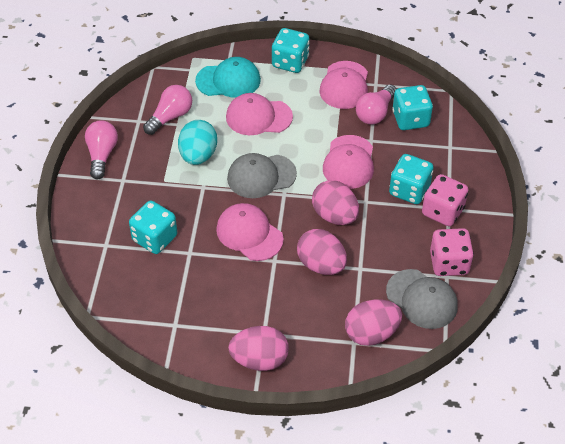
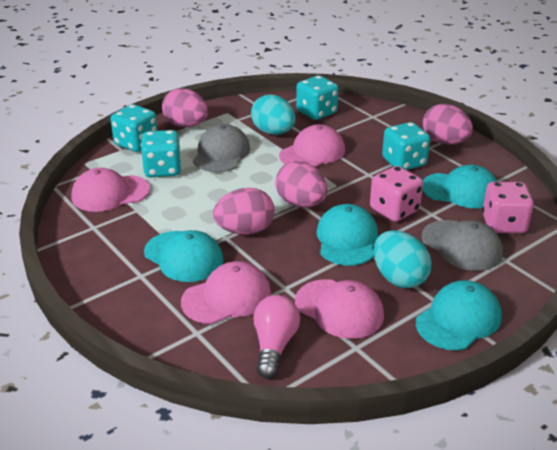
pink light bulb: 3 -> 1
turquoise cap: 1 -> 4
turquoise egg: 1 -> 2

